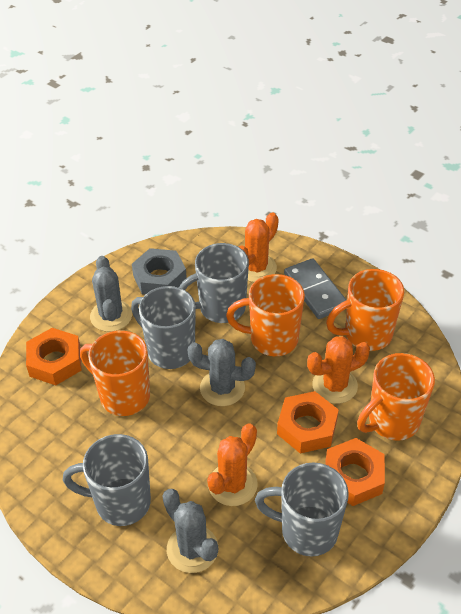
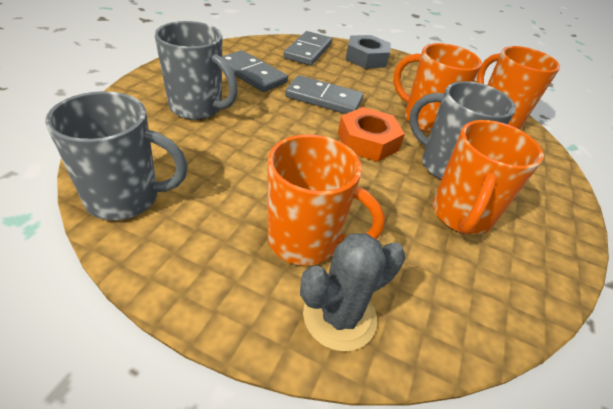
grey cactus: 3 -> 1
grey domino: 1 -> 3
grey mug: 4 -> 3
orange cactus: 3 -> 0
orange nut: 3 -> 1

